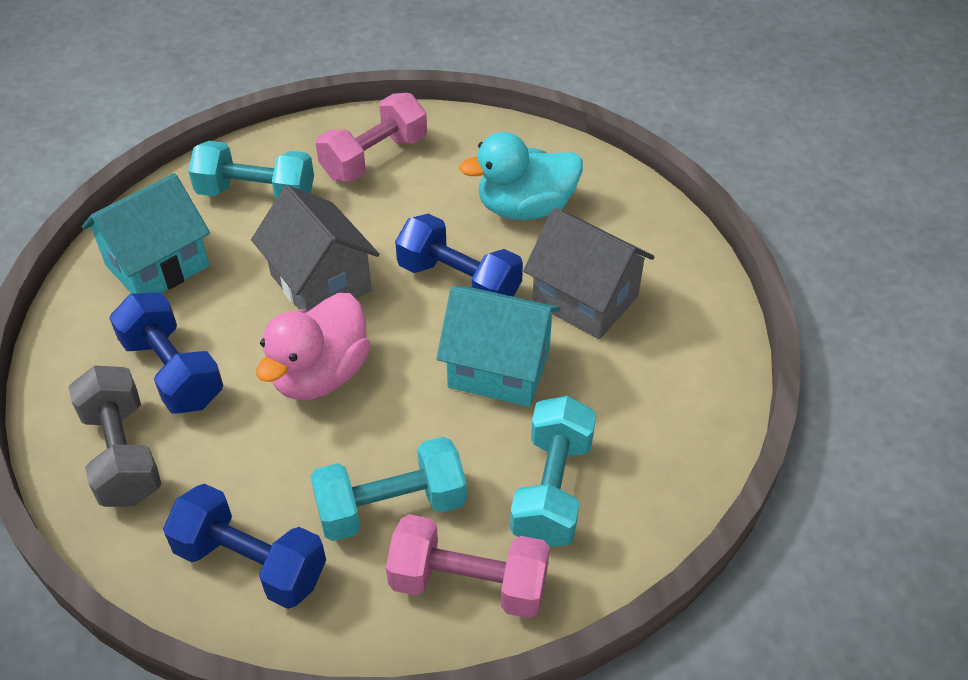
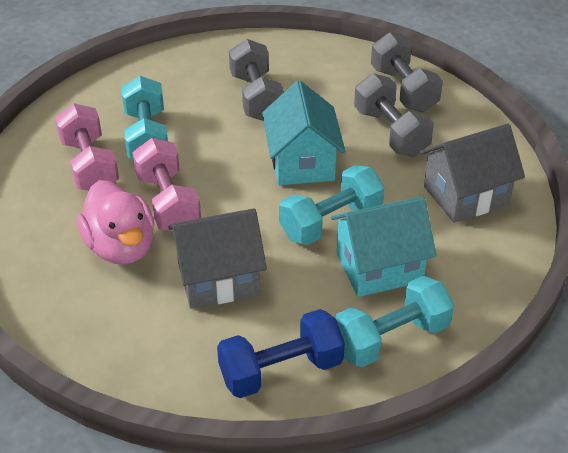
blue dumbbell: 3 -> 1
grey dumbbell: 1 -> 3
turquoise duck: 1 -> 0

